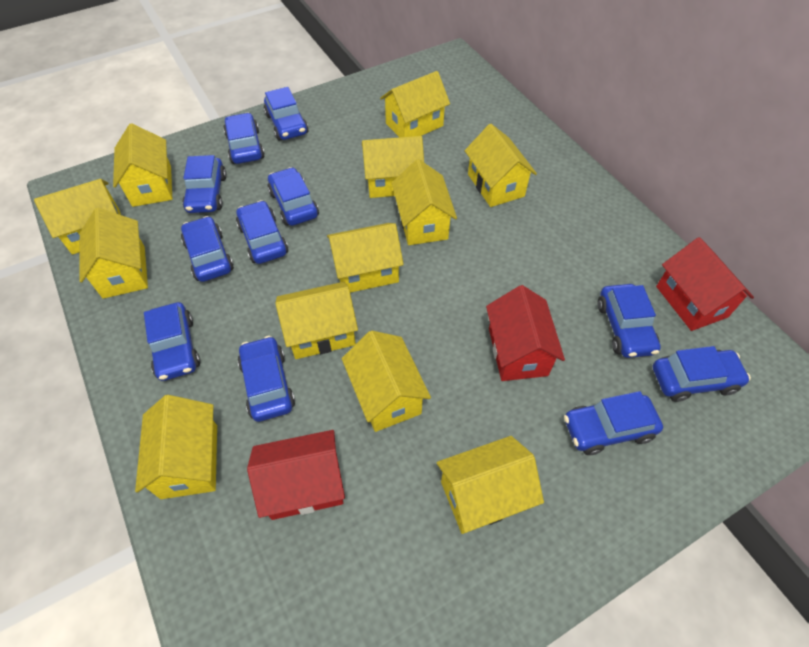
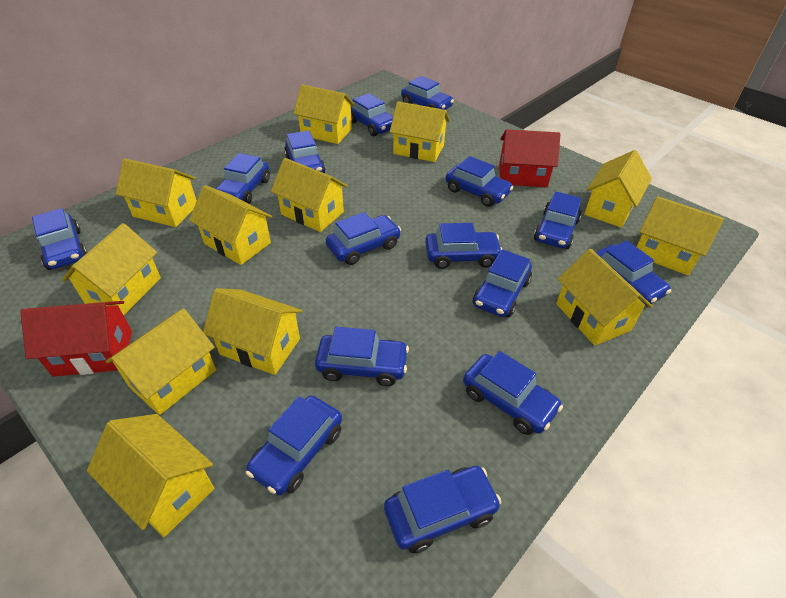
blue car: 11 -> 15
red house: 3 -> 2

